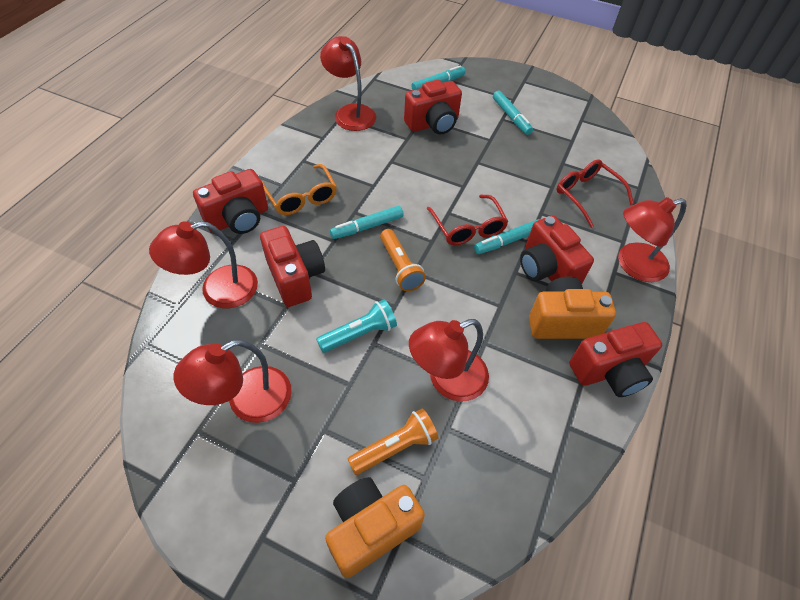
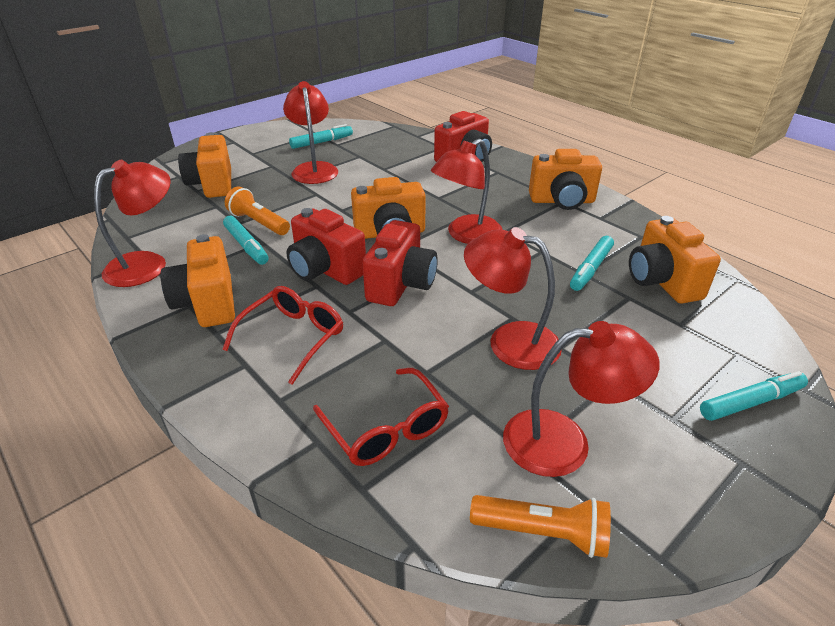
orange camera: 2 -> 5
orange glasses: 1 -> 0
red camera: 5 -> 3
turquoise flashlight: 1 -> 0

